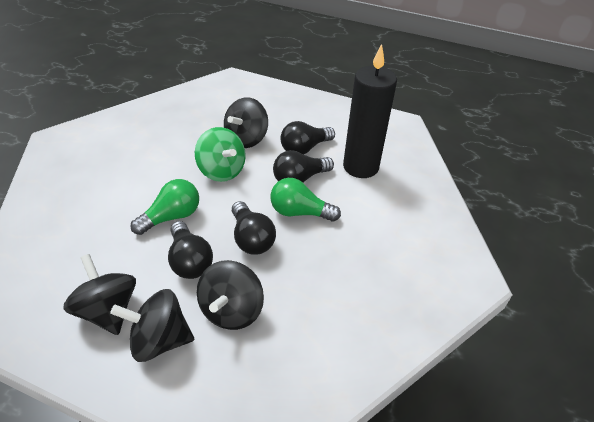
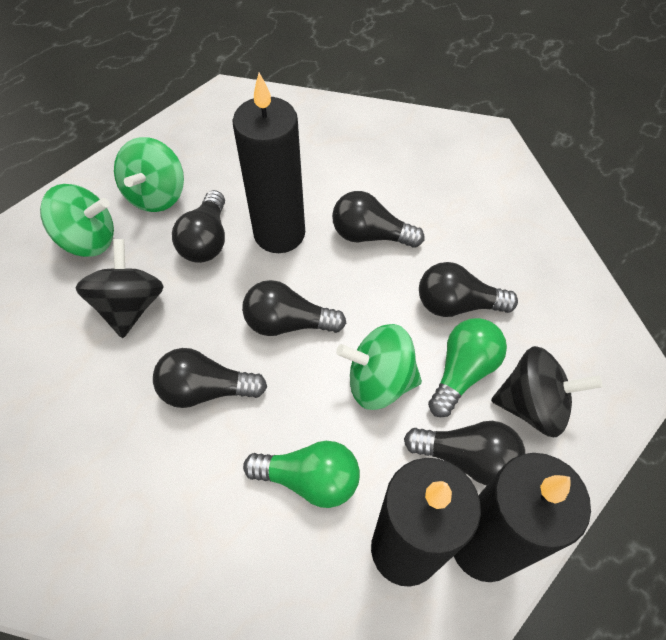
black candle: 1 -> 3
black light bulb: 4 -> 6
black spinning top: 4 -> 2
green spinning top: 1 -> 3

